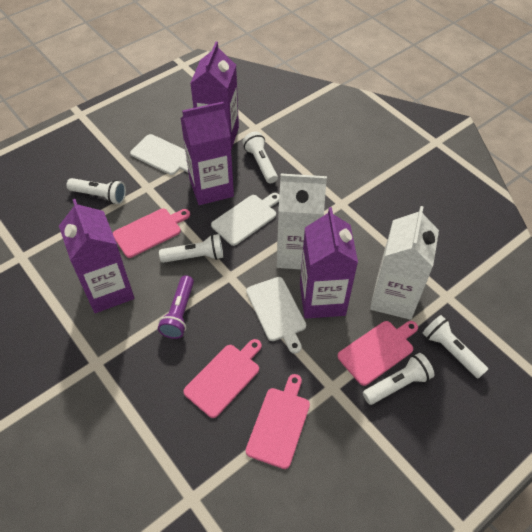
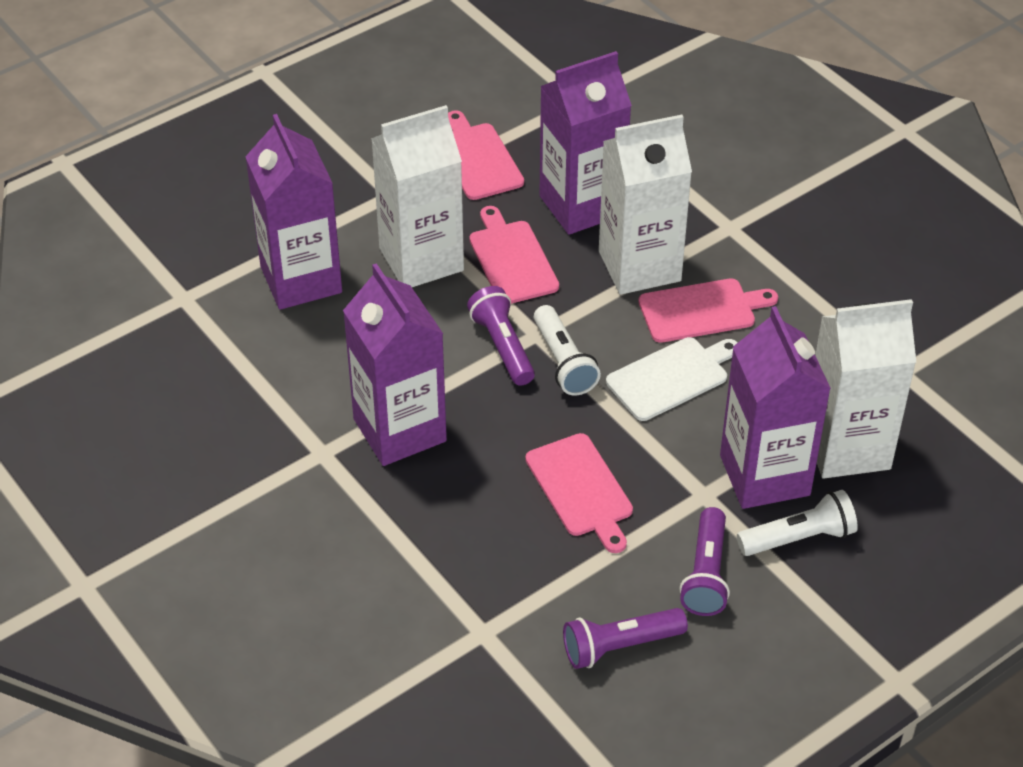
purple flashlight: 1 -> 3
white carton: 2 -> 3
white cutting board: 3 -> 1
white flashlight: 5 -> 2

